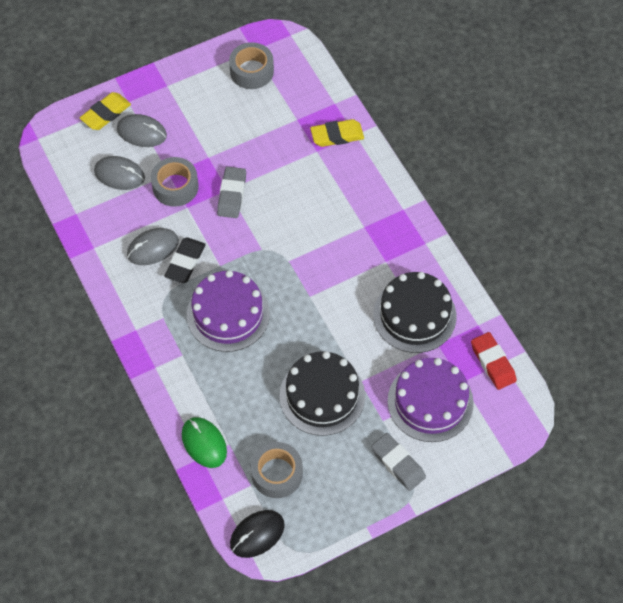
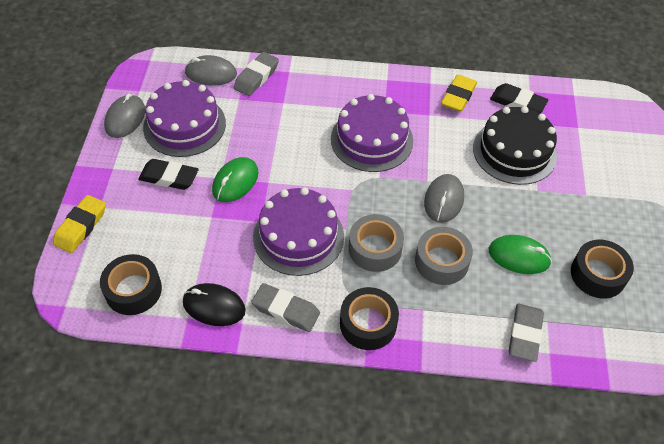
black cake: 2 -> 1
black eraser: 1 -> 2
black tape: 0 -> 3
green mouse: 1 -> 2
grey eraser: 2 -> 3
grey tape: 3 -> 2
purple cake: 2 -> 3
red eraser: 1 -> 0

